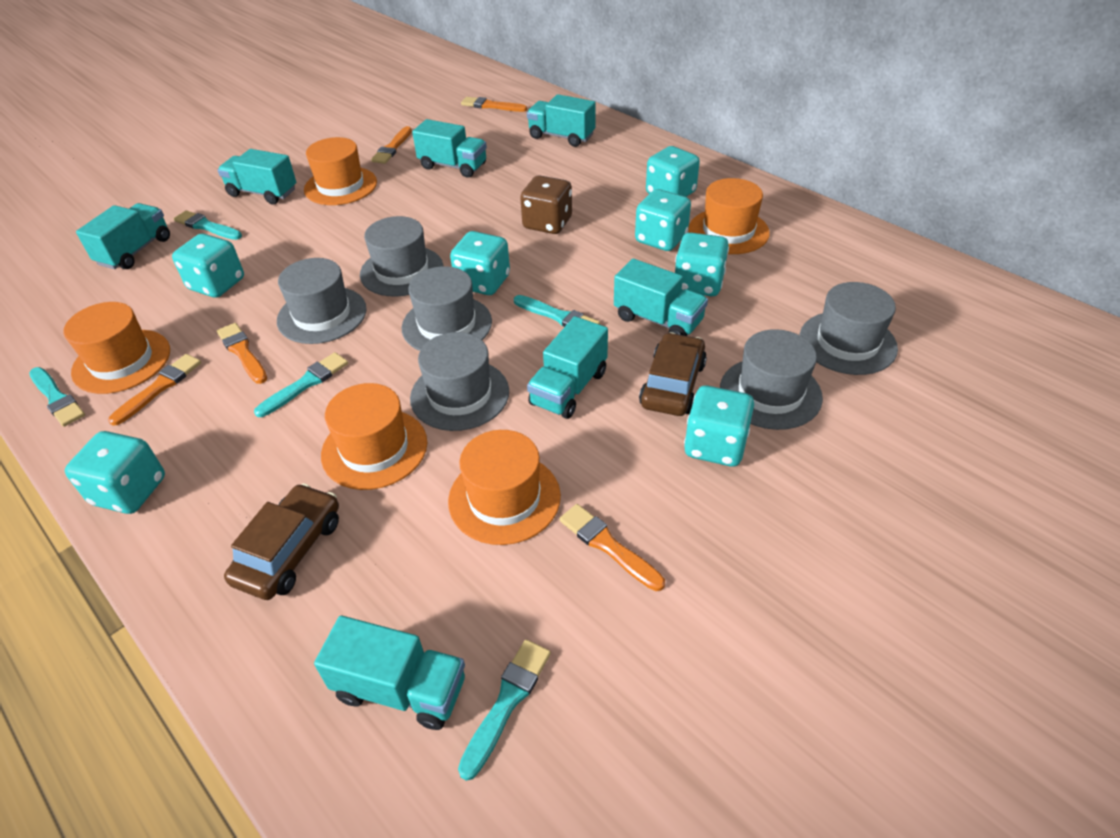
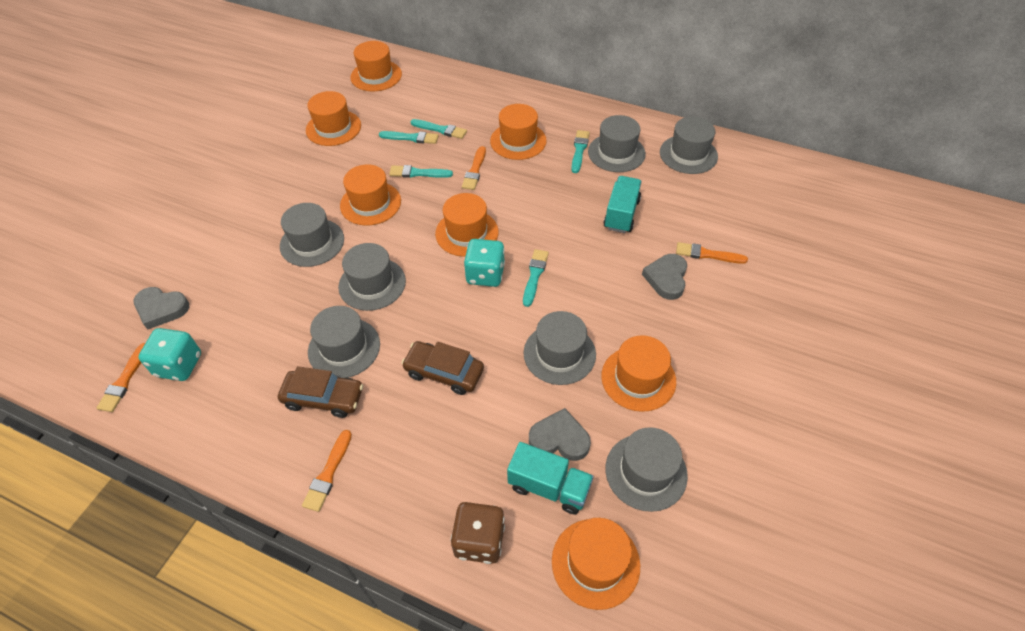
grey hat: 6 -> 7
grey heart: 0 -> 3
orange brush: 5 -> 4
orange hat: 5 -> 7
turquoise dice: 7 -> 2
turquoise truck: 7 -> 2

